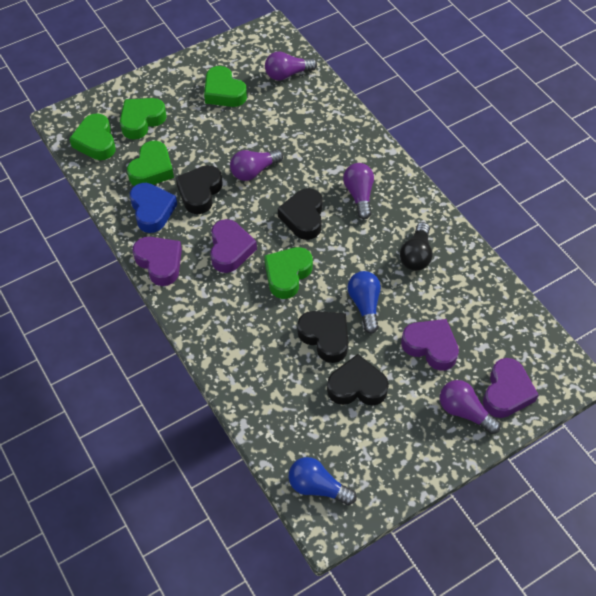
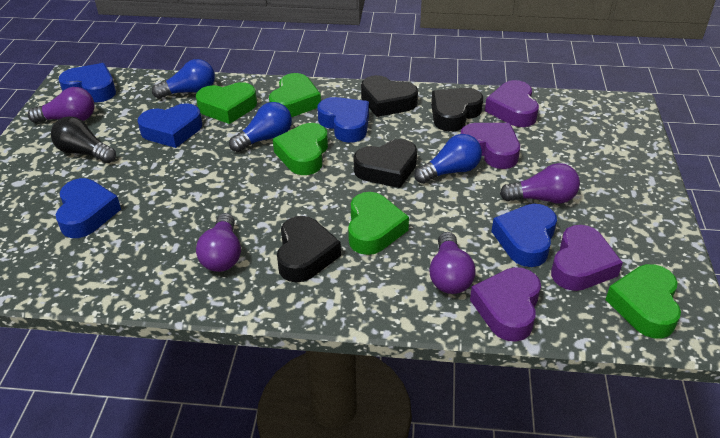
blue heart: 1 -> 5
blue light bulb: 2 -> 3

